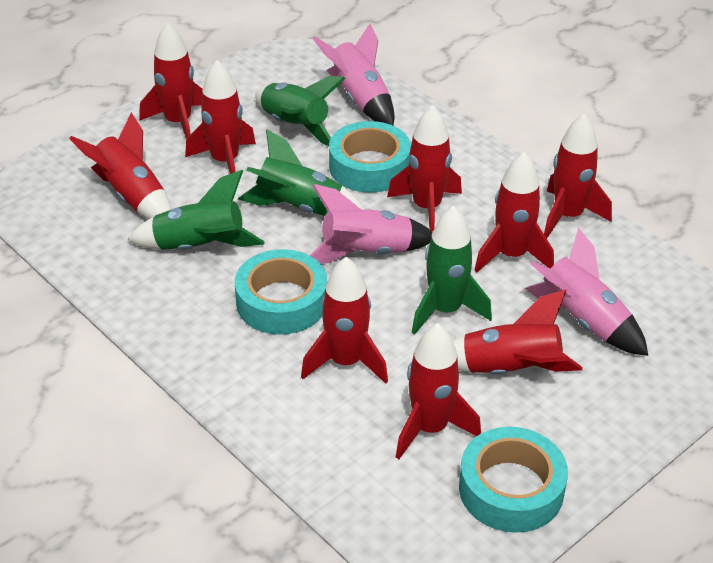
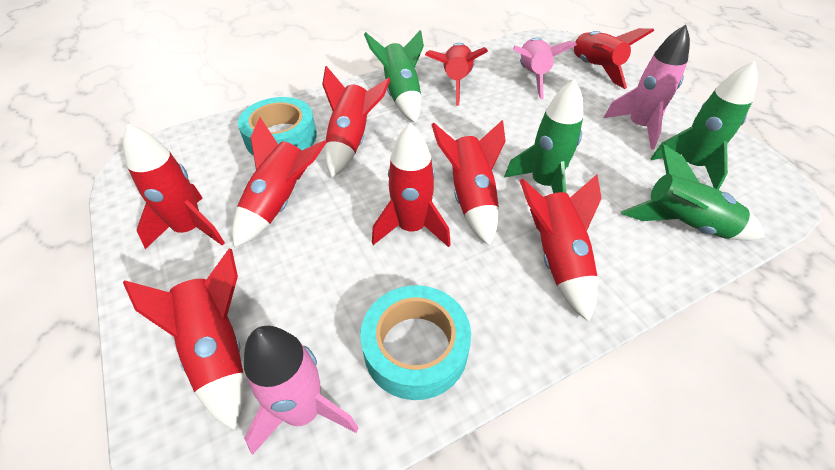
turquoise tape: 3 -> 2

